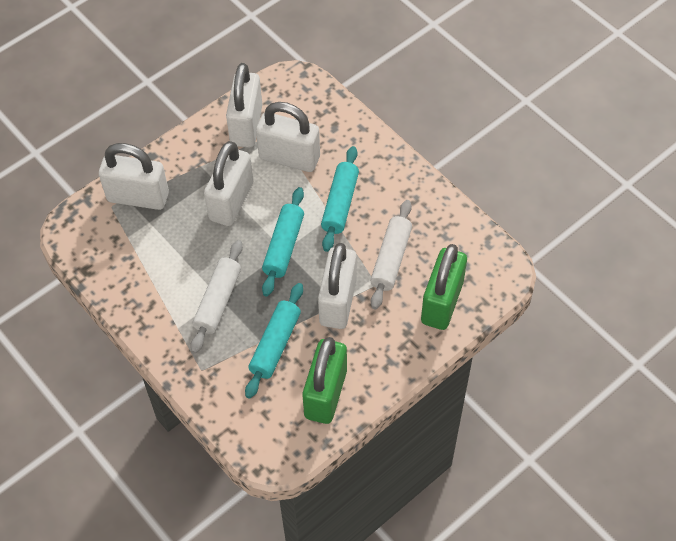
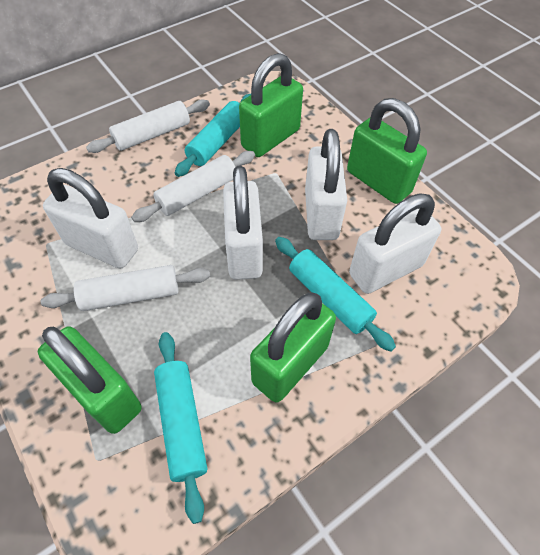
green padlock: 2 -> 4
white padlock: 5 -> 4
white rolling pin: 2 -> 3

